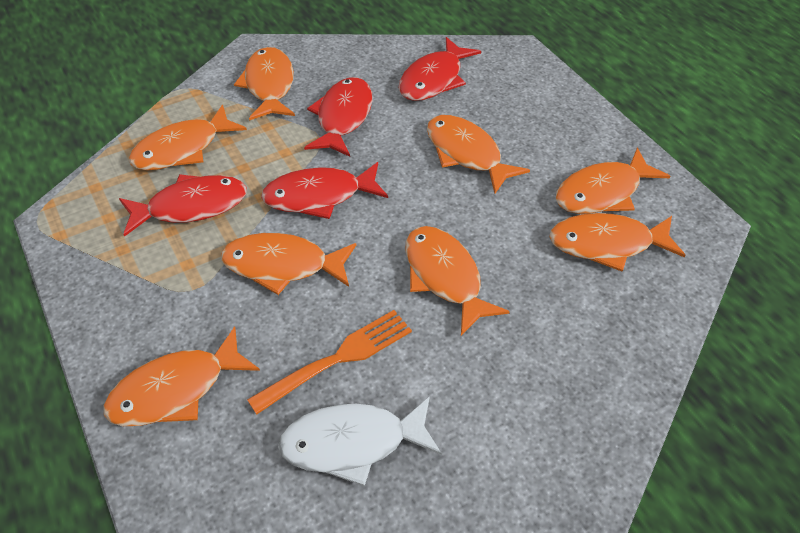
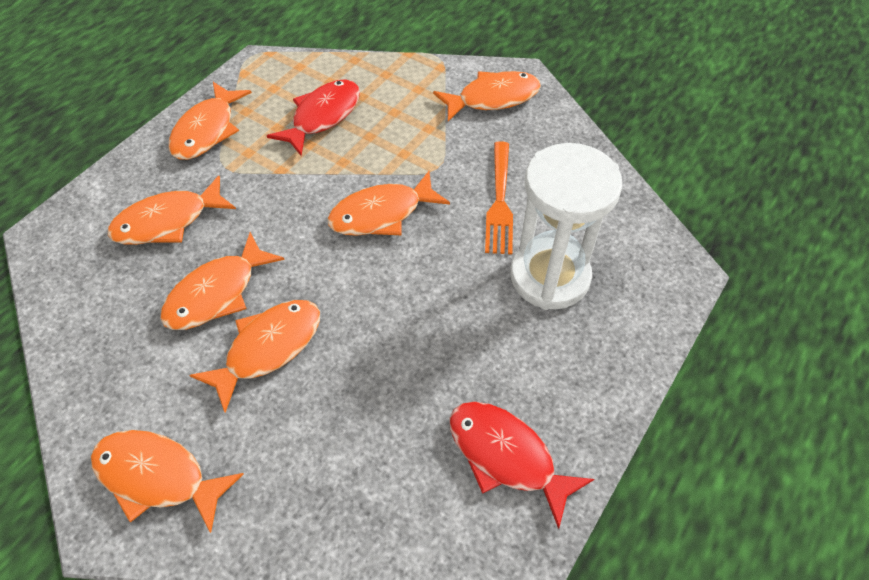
orange fish: 8 -> 7
red fish: 4 -> 2
white fish: 1 -> 0
white hourglass: 0 -> 1

